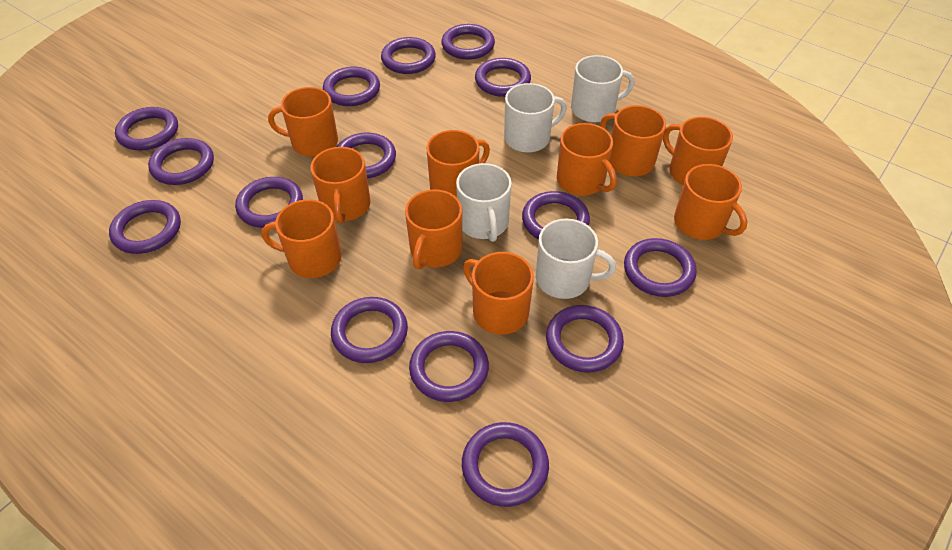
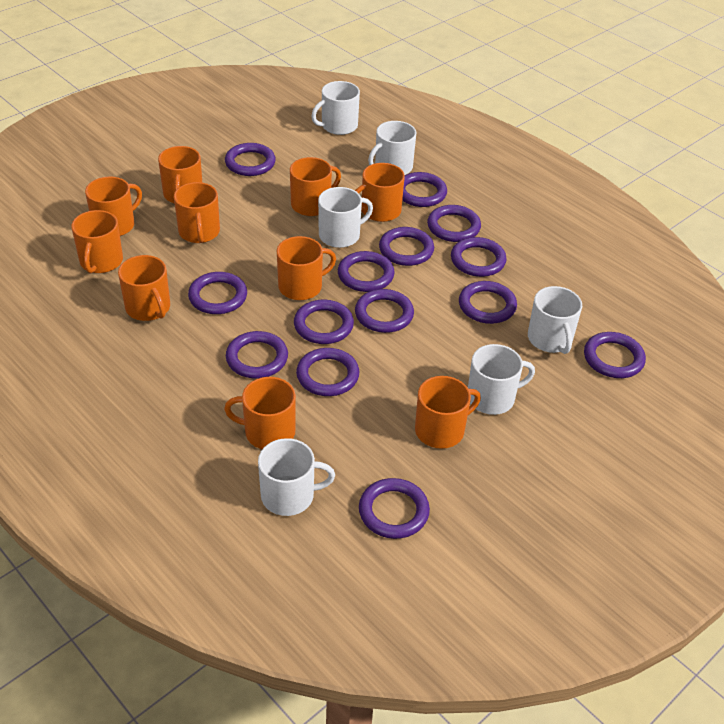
purple ring: 15 -> 14
white mug: 4 -> 6

